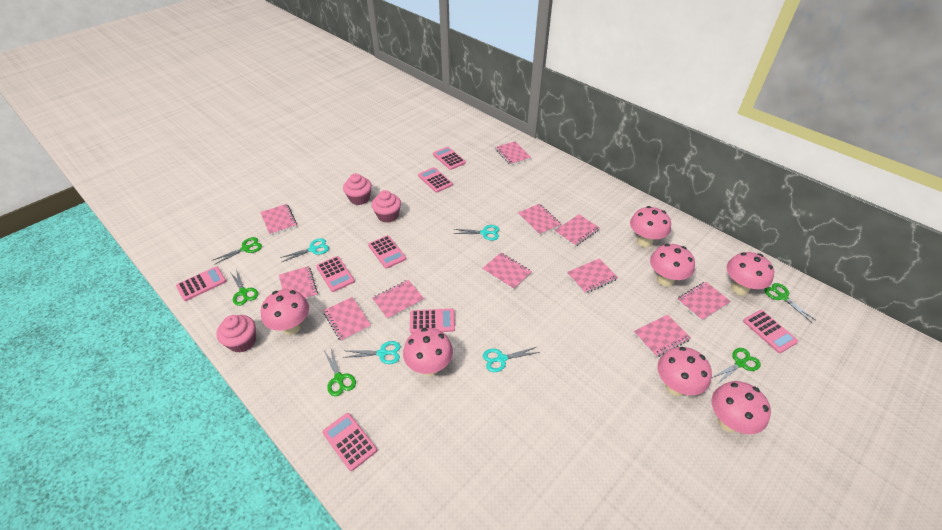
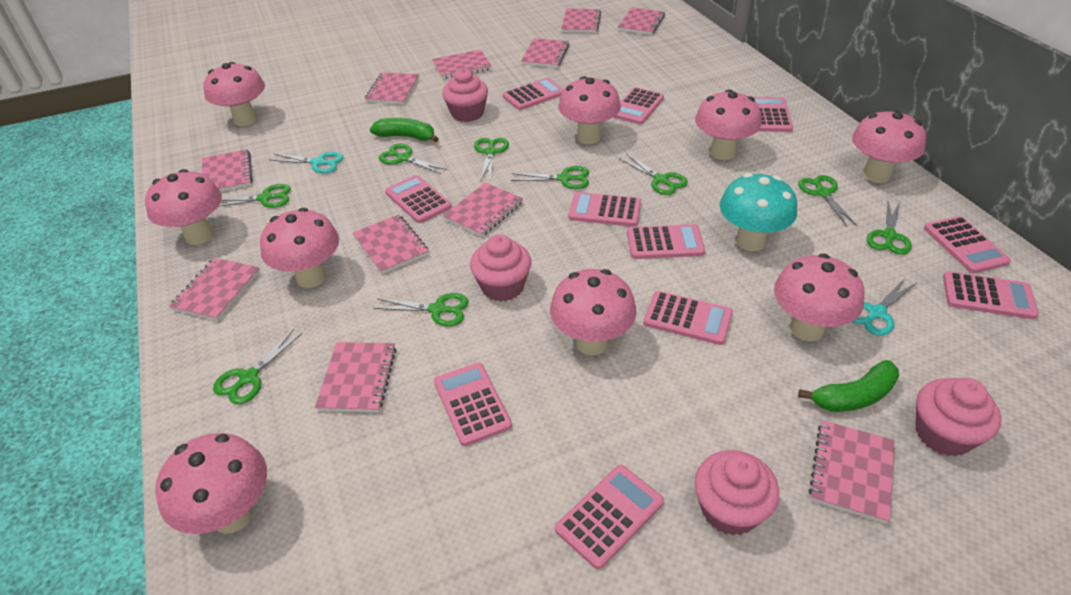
green banana: 0 -> 2
green scissors: 5 -> 9
pink calculator: 8 -> 11
pink cupcake: 3 -> 4
pink mushroom: 7 -> 9
turquoise mushroom: 0 -> 1
turquoise scissors: 4 -> 2

